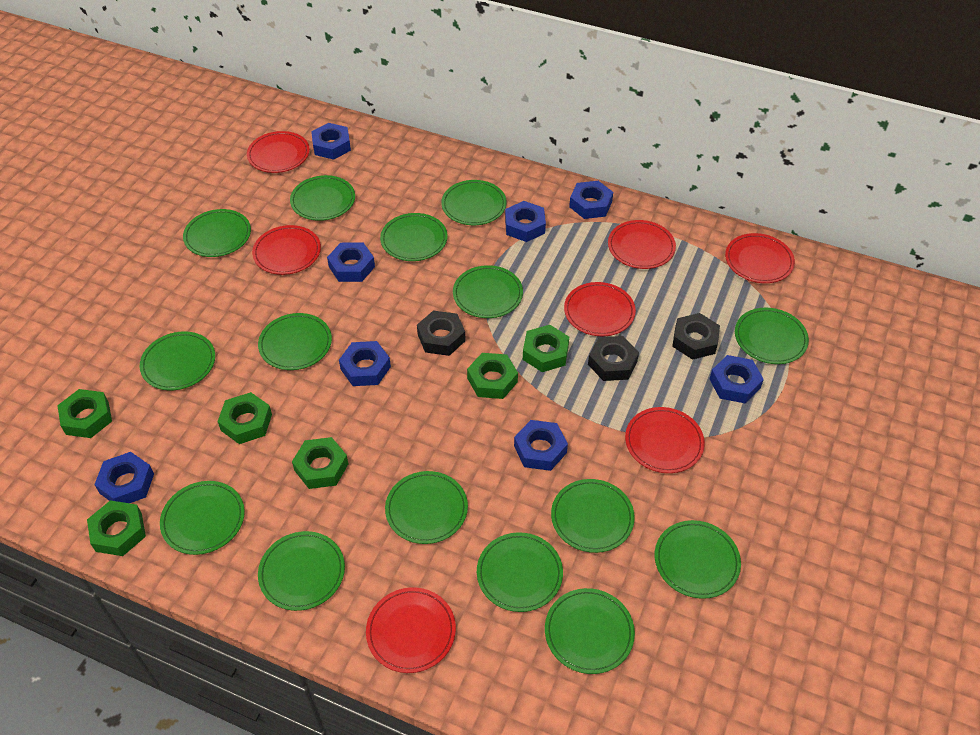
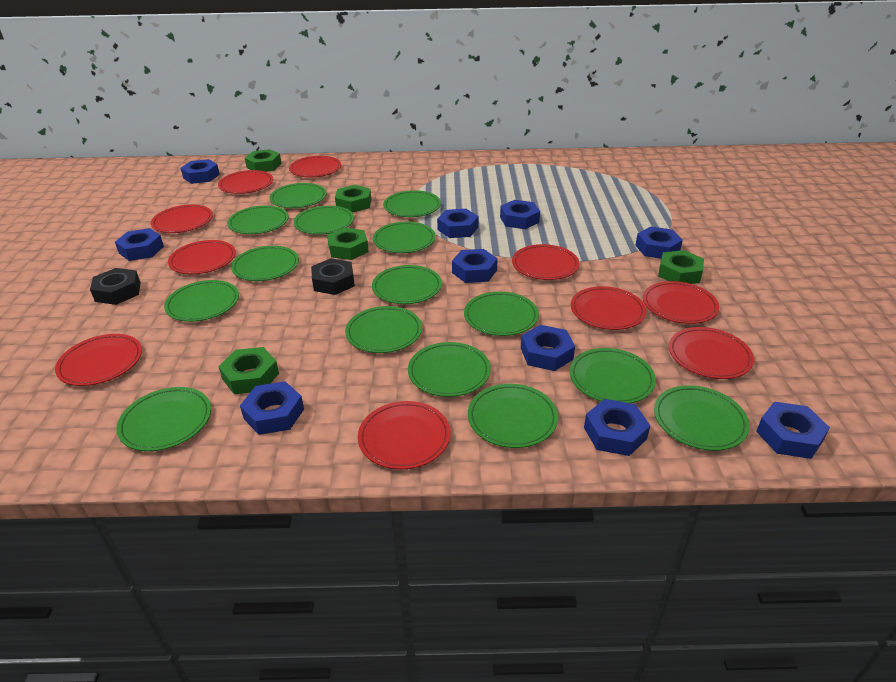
black nut: 3 -> 2
blue nut: 8 -> 10
green nut: 6 -> 5
red plate: 7 -> 10

